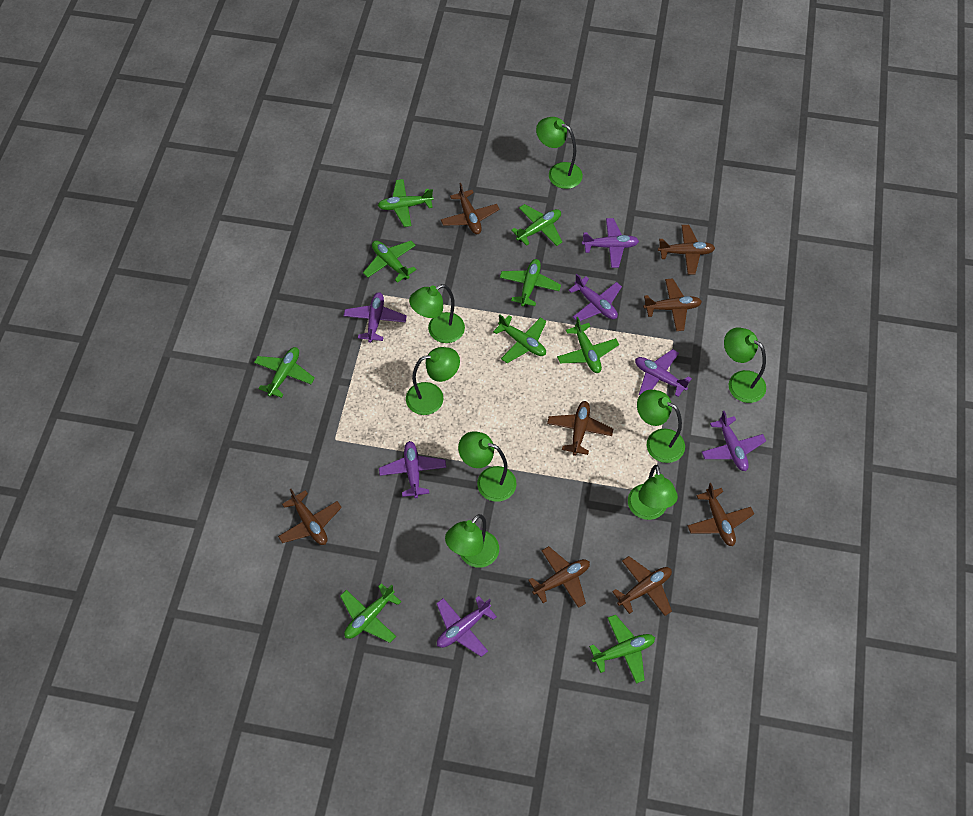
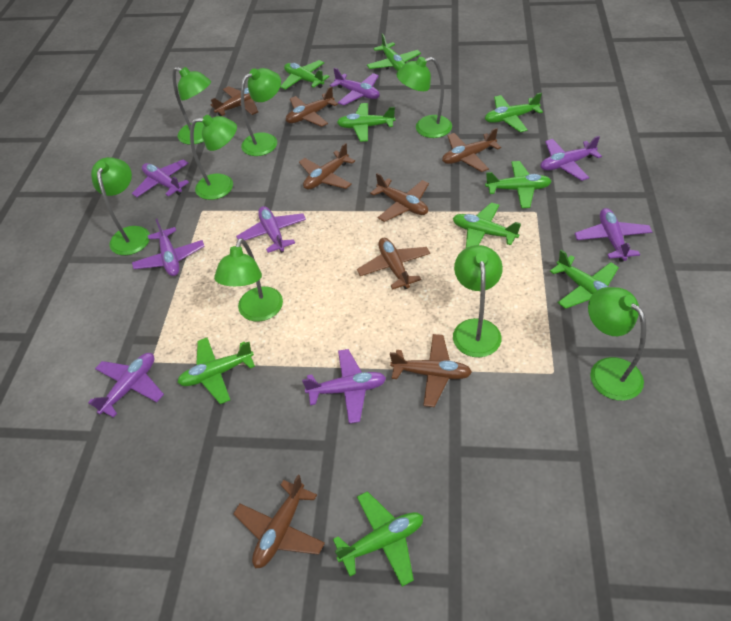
purple plane: 7 -> 8

